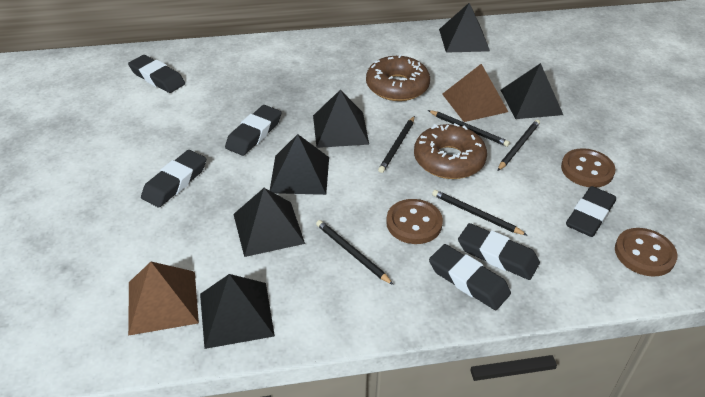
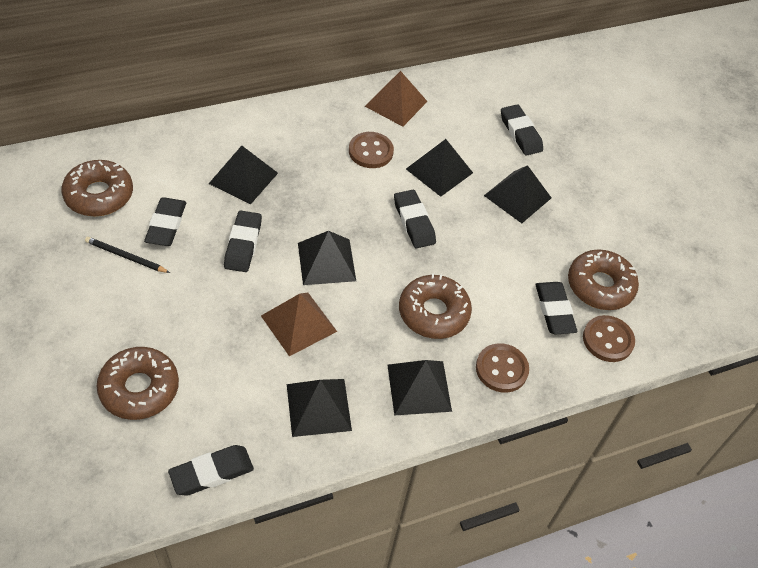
black pencil: 5 -> 1
brown donut: 2 -> 4

